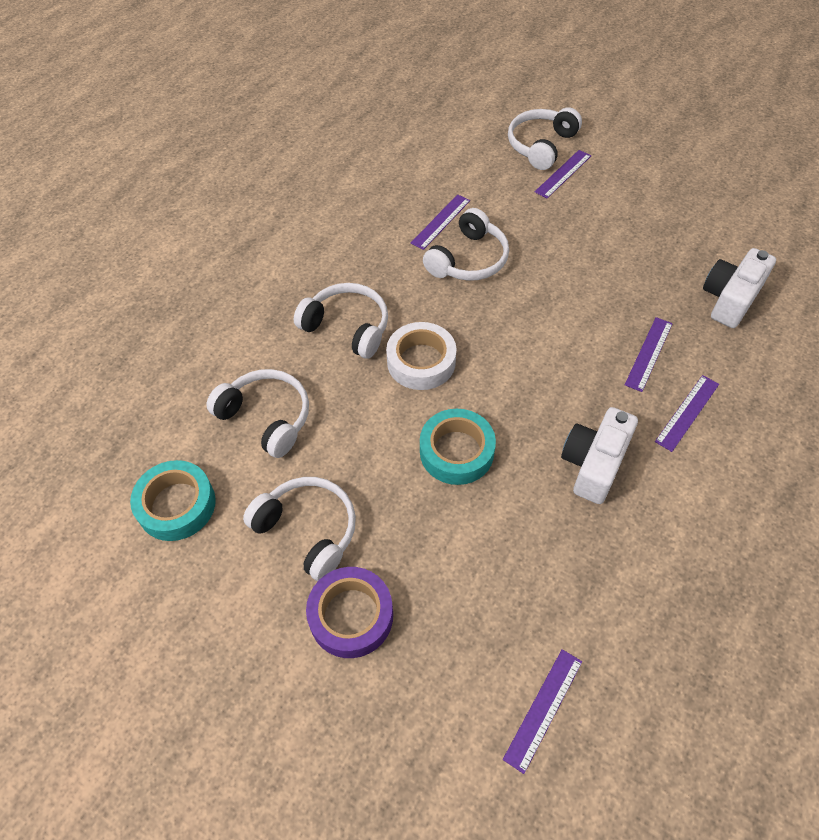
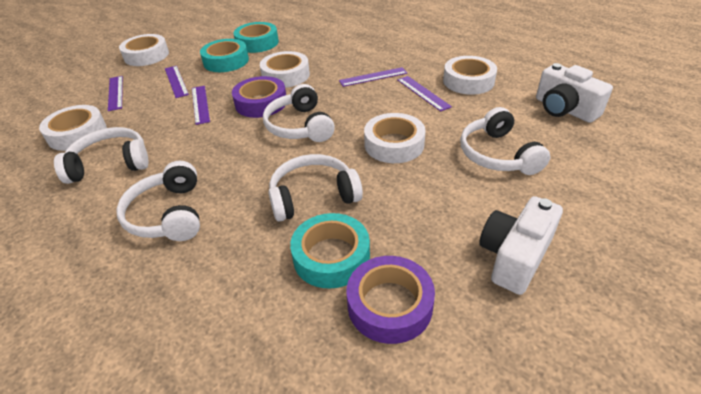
purple tape: 1 -> 2
turquoise tape: 2 -> 3
white tape: 1 -> 5

